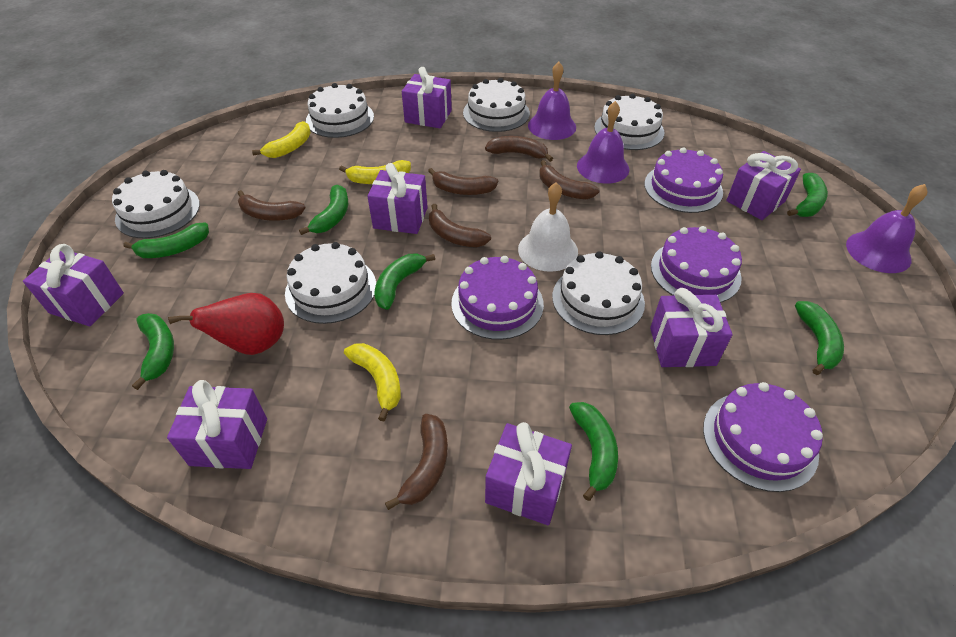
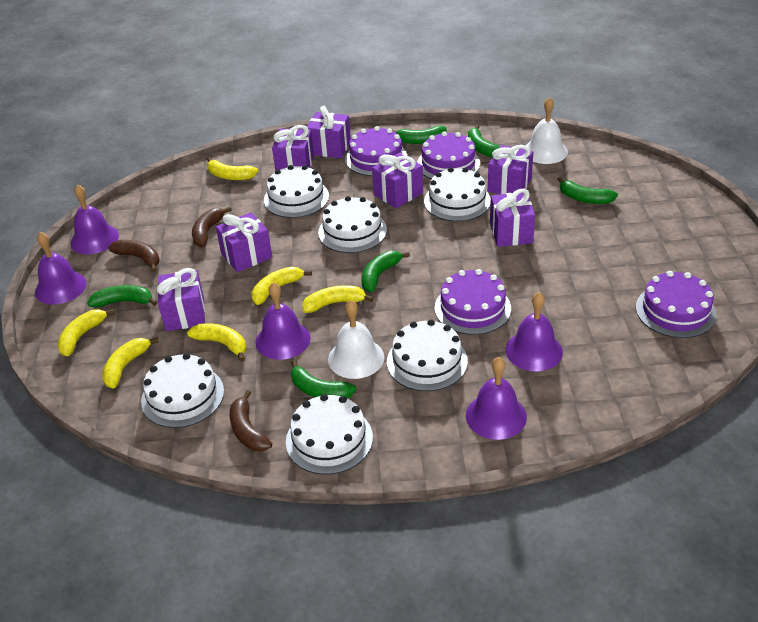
brown banana: 6 -> 3
green banana: 7 -> 6
purple bell: 3 -> 5
red pear: 1 -> 0
white bell: 1 -> 2
yellow banana: 3 -> 6

